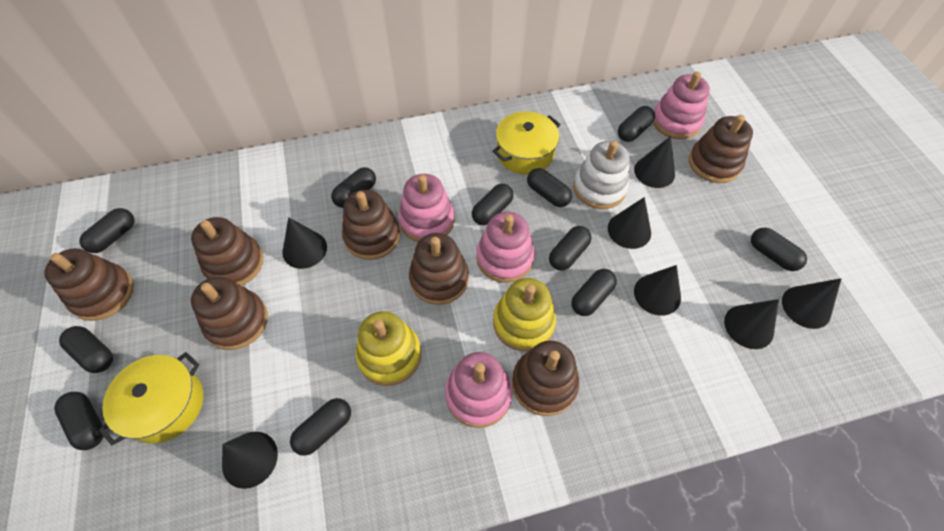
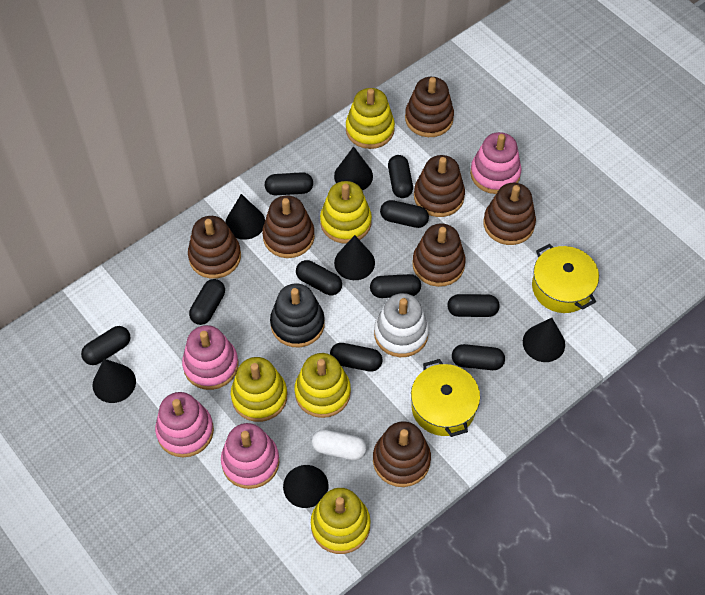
black capsule: 11 -> 10
black cone: 7 -> 6
black stacking toy: 0 -> 1
white capsule: 0 -> 1
yellow stacking toy: 2 -> 5

